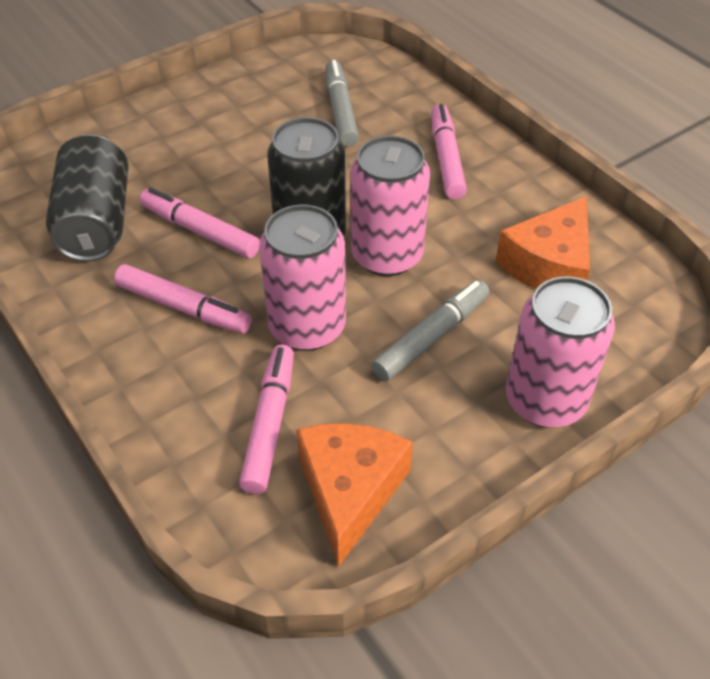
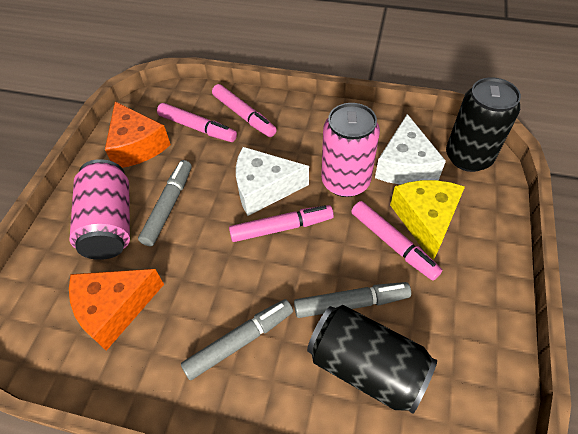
grey marker: 2 -> 3
pink can: 3 -> 2
white cheese: 0 -> 2
yellow cheese: 0 -> 1

